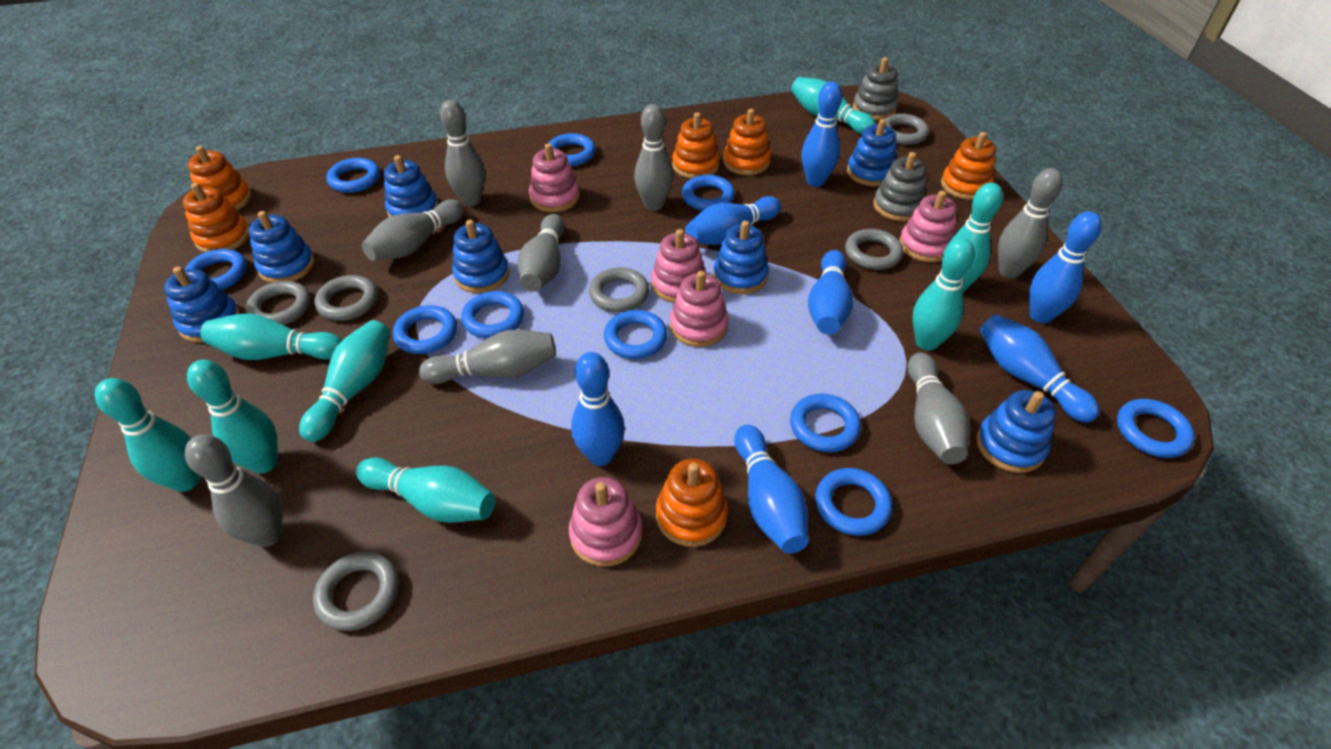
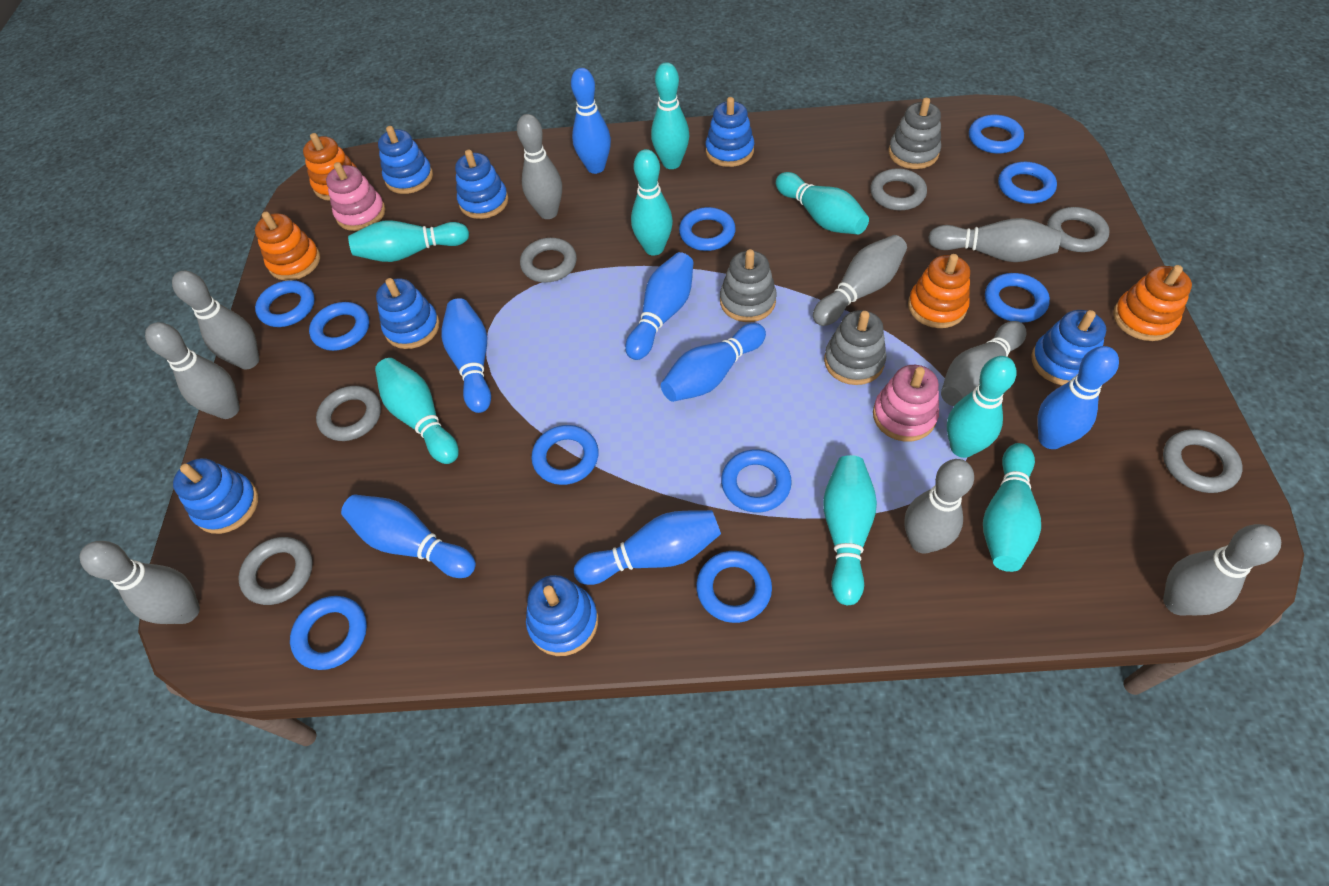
grey bowling pin: 8 -> 9
grey stacking toy: 2 -> 3
orange stacking toy: 6 -> 4
pink stacking toy: 5 -> 2

